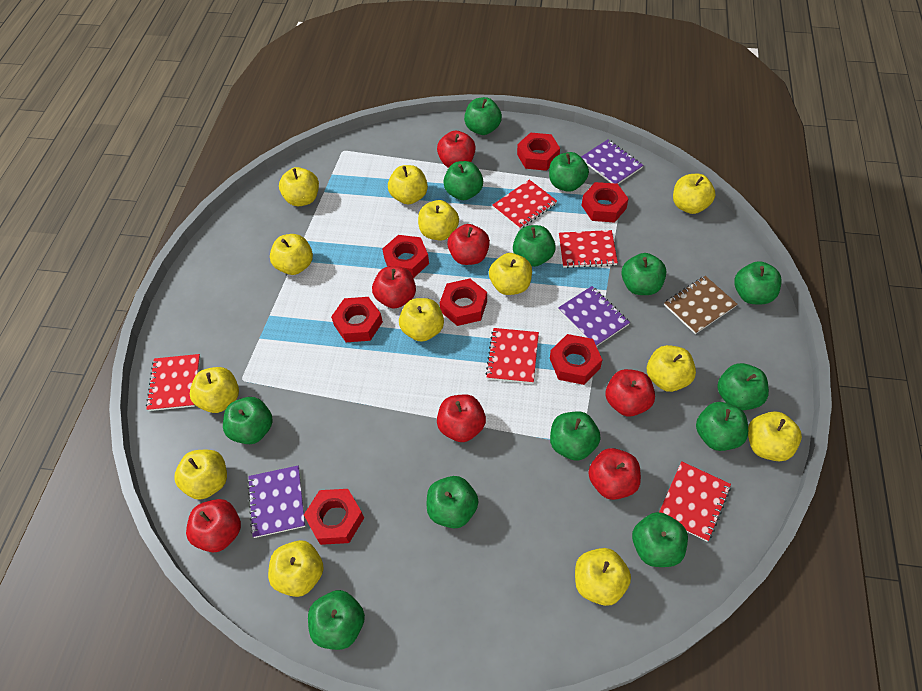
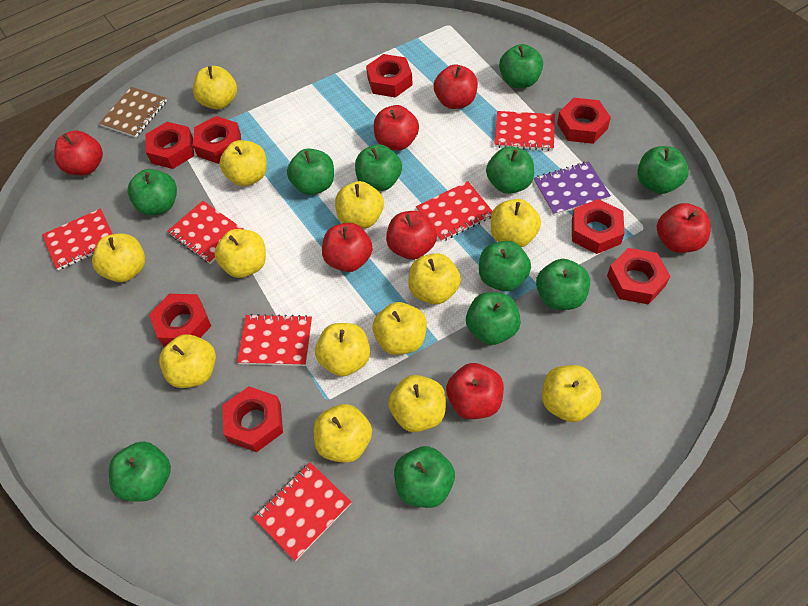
green apple: 13 -> 11
purple notebook: 3 -> 1
red notebook: 5 -> 6
red nut: 7 -> 8

